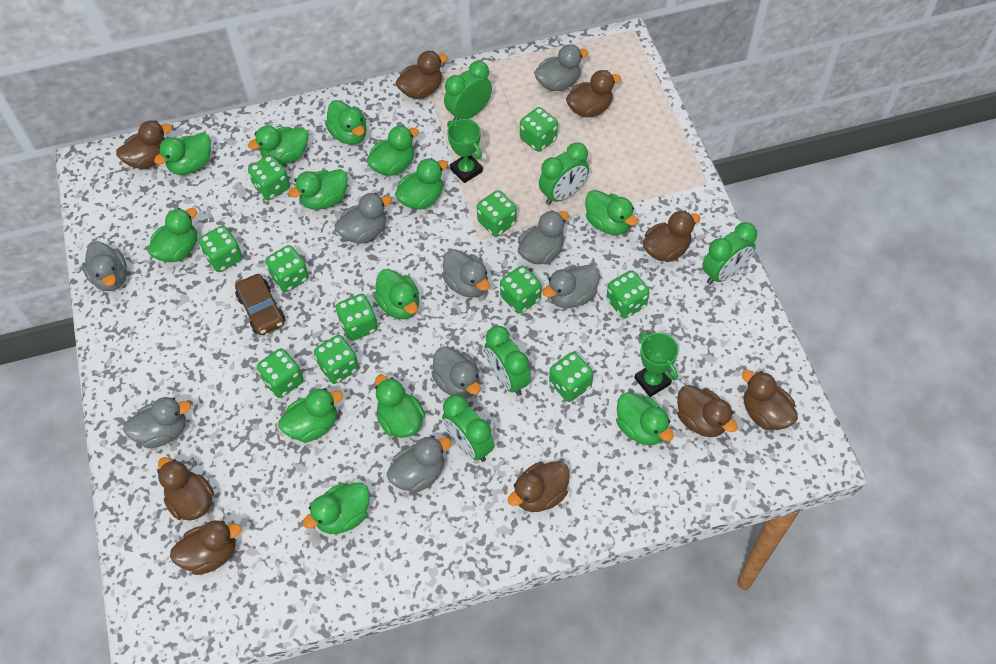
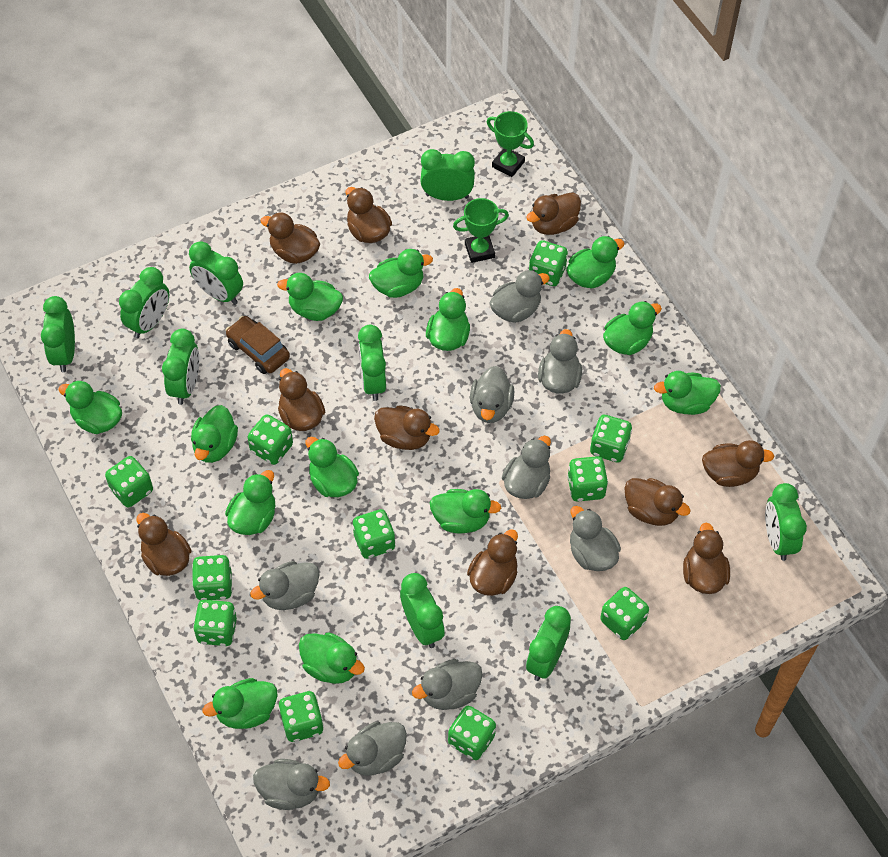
brown duck: 9 -> 10
green clock: 5 -> 9

